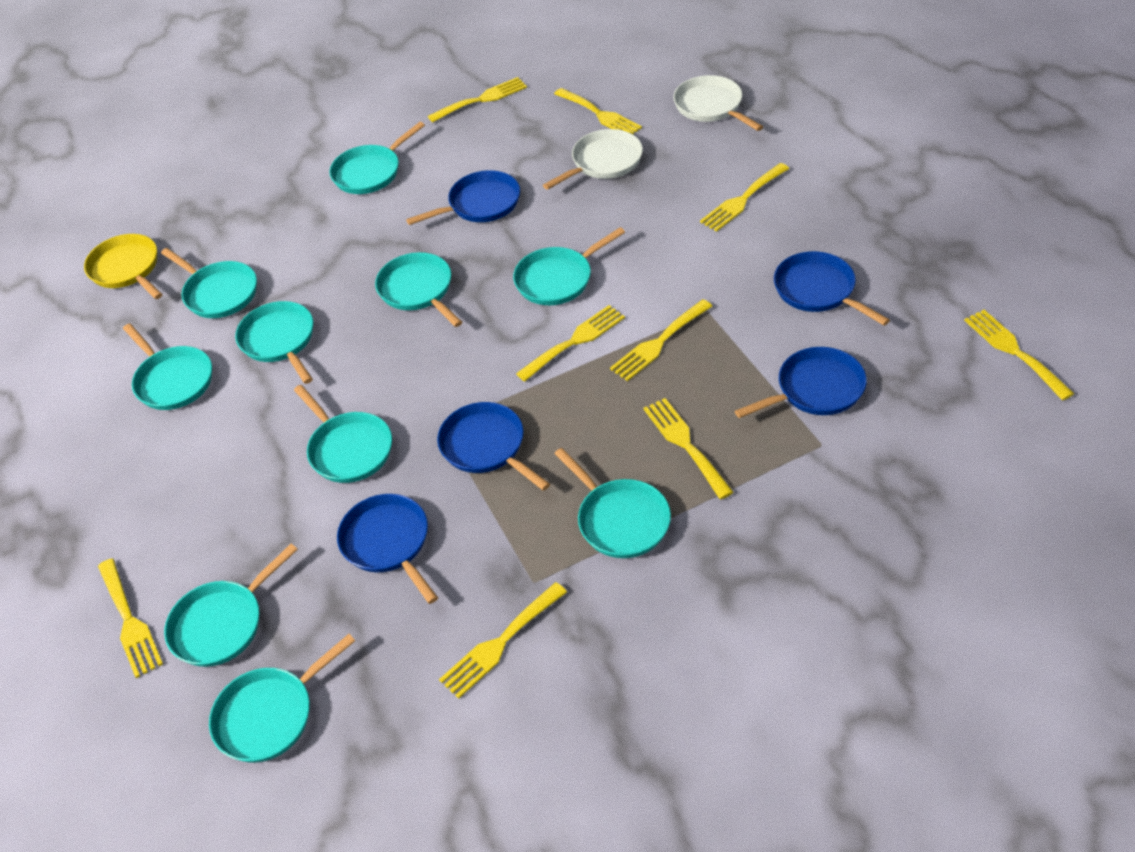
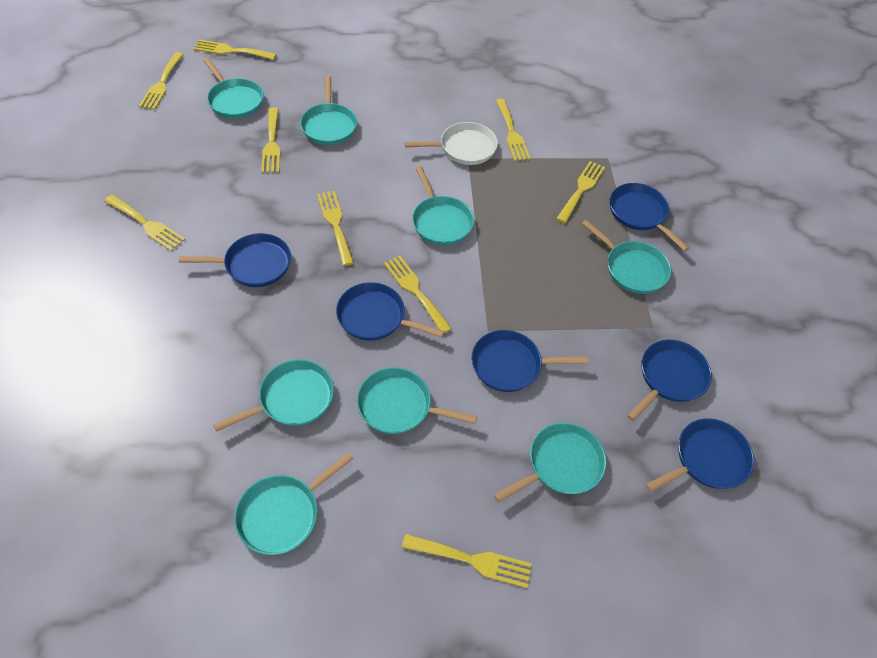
blue pan: 5 -> 6
turquoise pan: 10 -> 8
white pan: 2 -> 1
yellow pan: 1 -> 0

